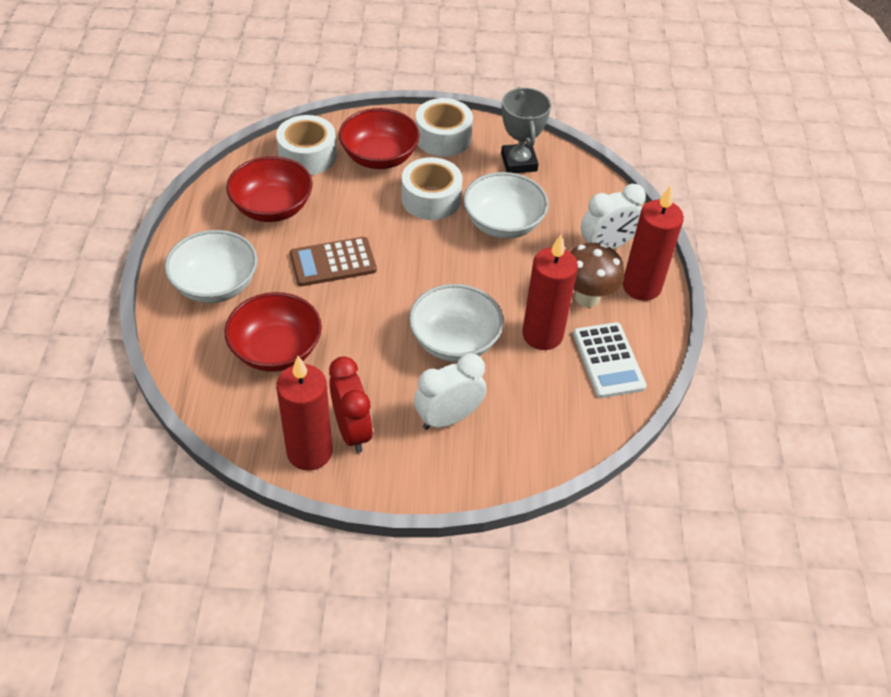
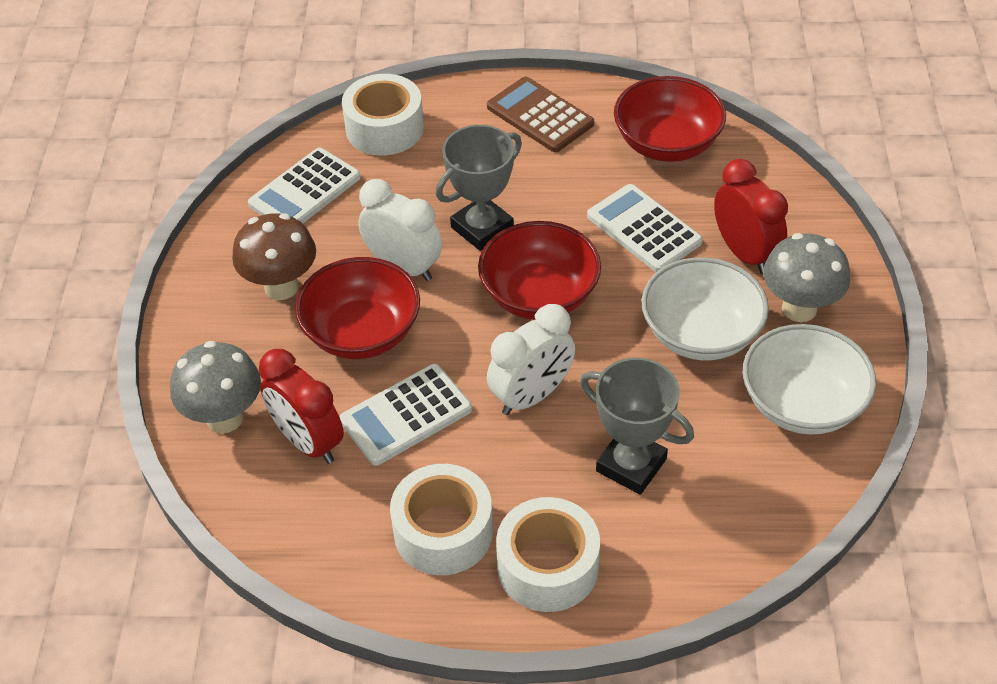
grey mushroom: 0 -> 2
grey trophy: 1 -> 2
red candle: 3 -> 0
red clock: 1 -> 2
white bowl: 3 -> 2
white calculator: 1 -> 3

